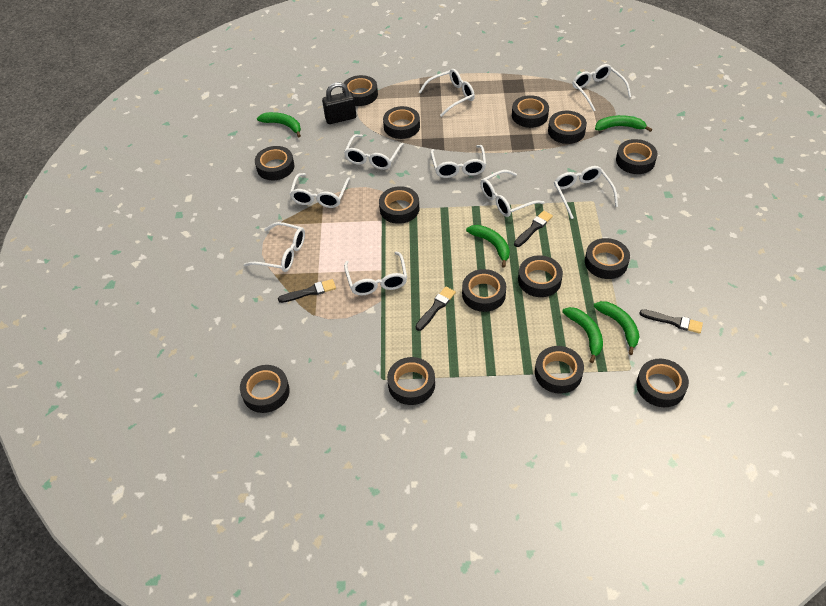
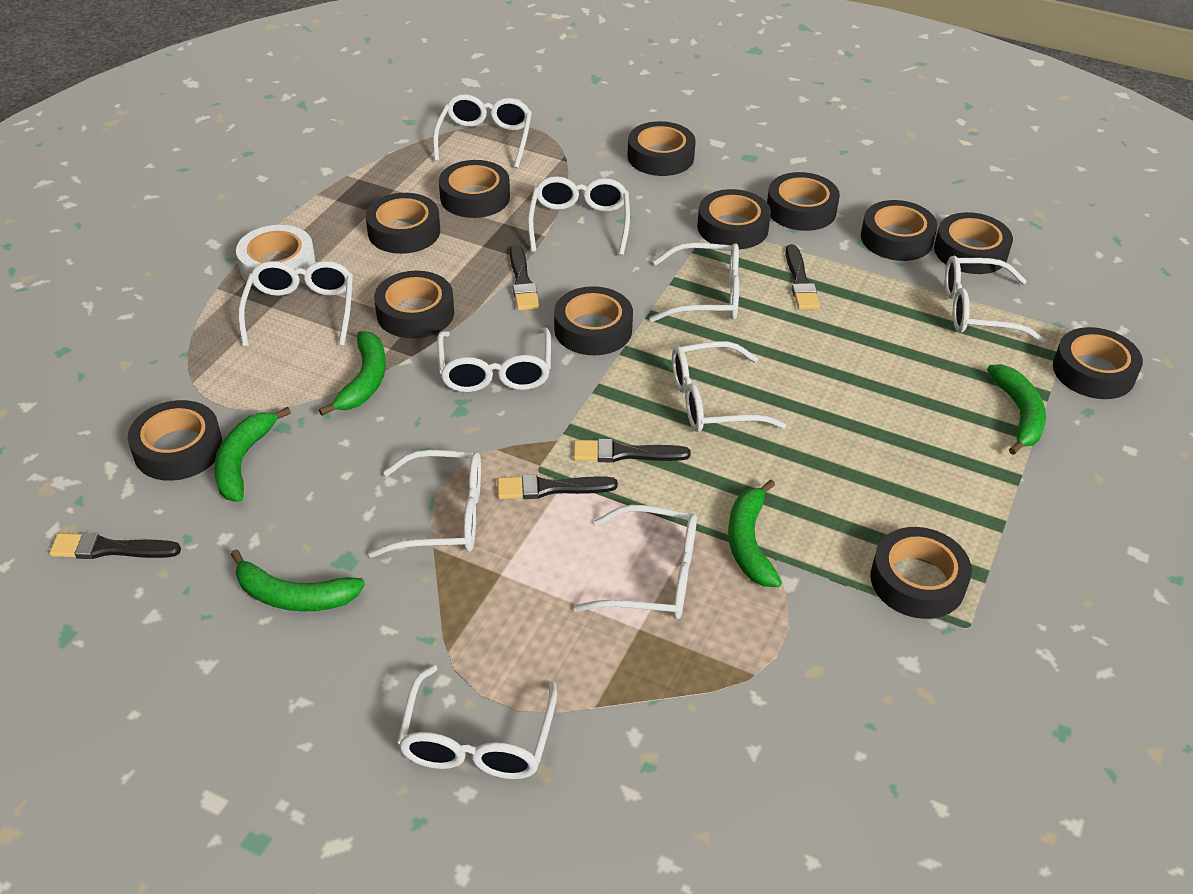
black brush: 4 -> 5
black padlock: 1 -> 0
black tape: 14 -> 12
white glasses: 9 -> 10
white tape: 0 -> 1

